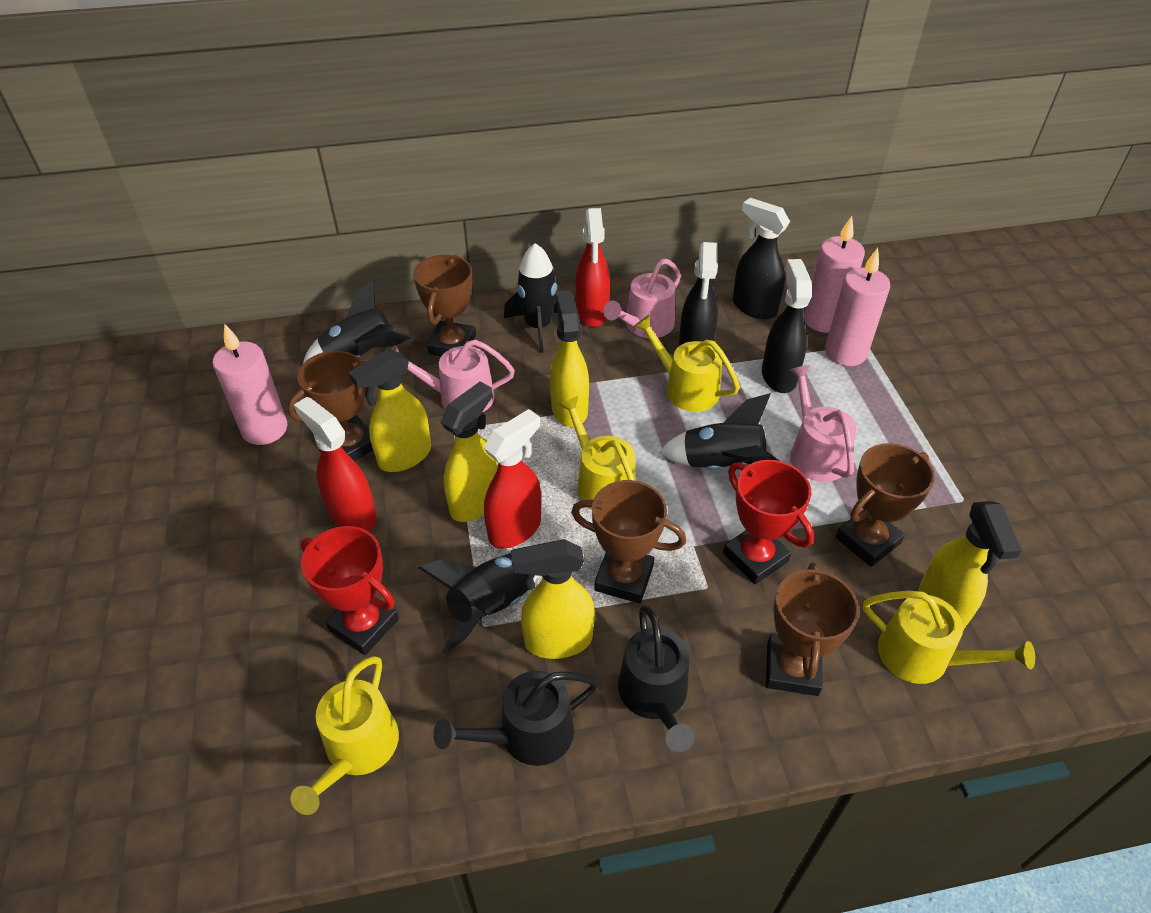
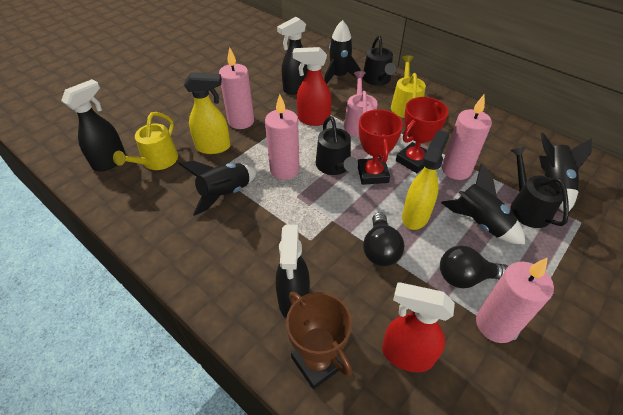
black light bulb: 0 -> 2
black watering can: 2 -> 3
brown trophy: 5 -> 1
pink candle: 3 -> 4
pink watering can: 3 -> 1
red spray bottle: 3 -> 2
yellow spray bottle: 5 -> 2
yellow watering can: 4 -> 2

